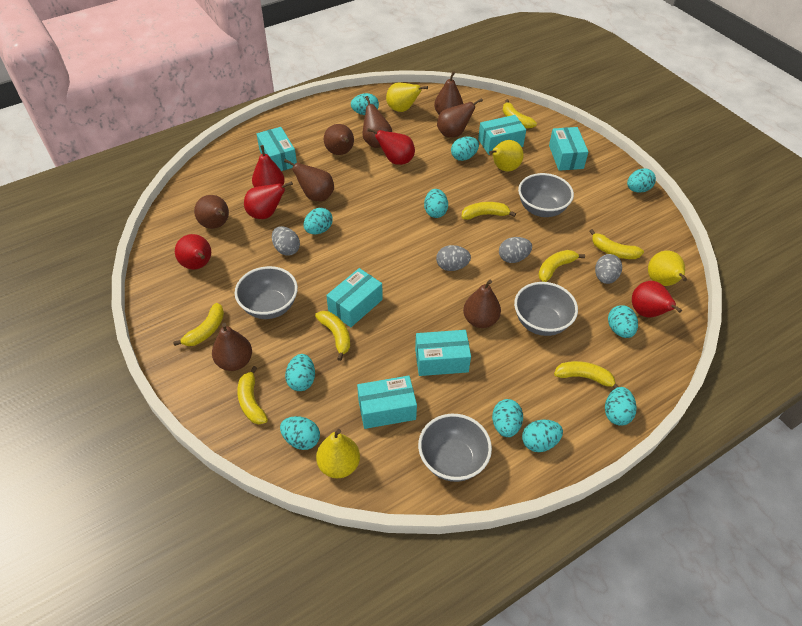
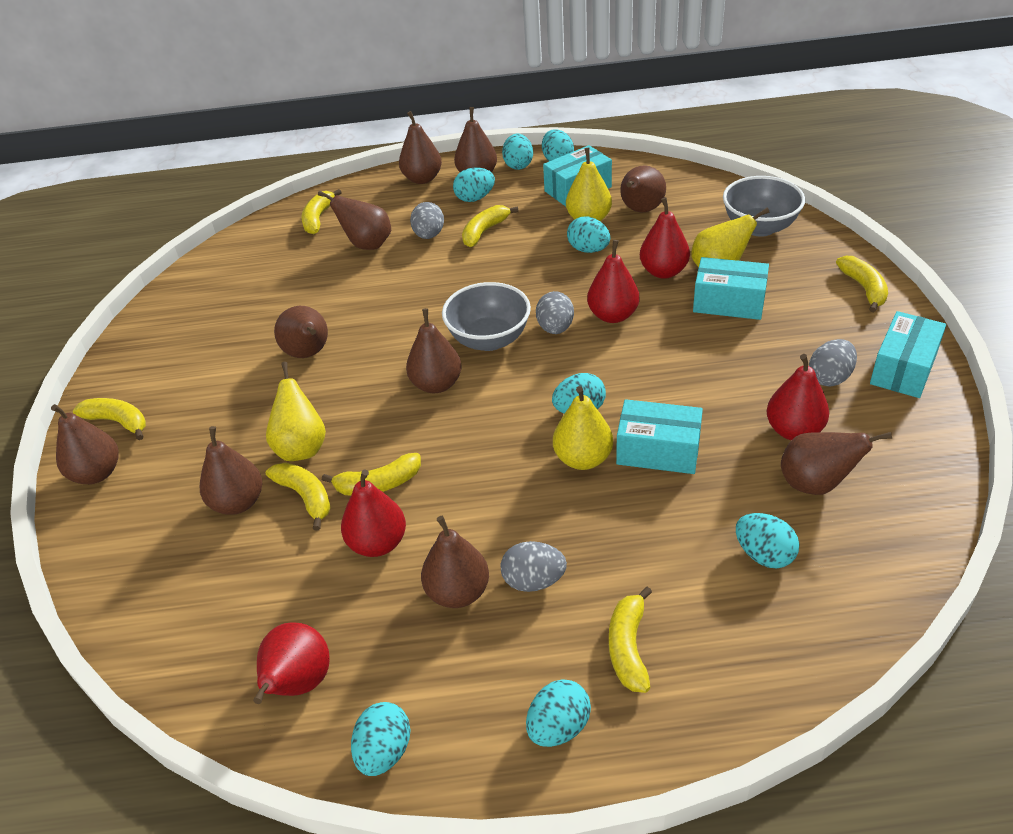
brown pear: 8 -> 10
grey bowl: 4 -> 2
turquoise box: 6 -> 4
turquoise egg: 11 -> 8
yellow banana: 8 -> 7

